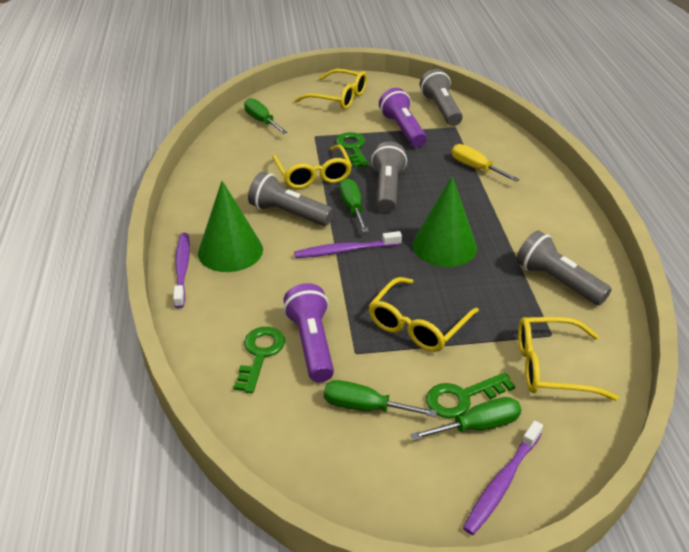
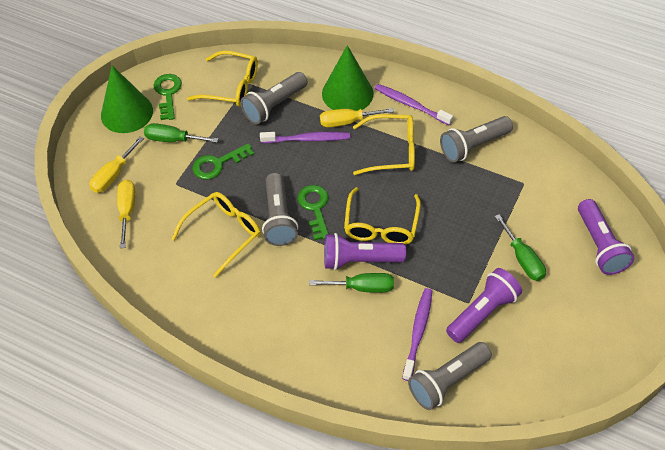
green screwdriver: 4 -> 3
purple flashlight: 2 -> 3
yellow screwdriver: 1 -> 3

